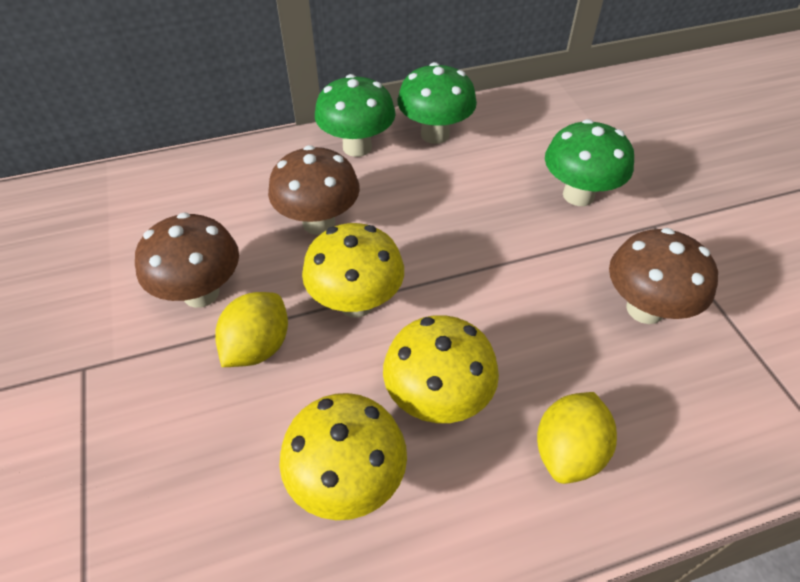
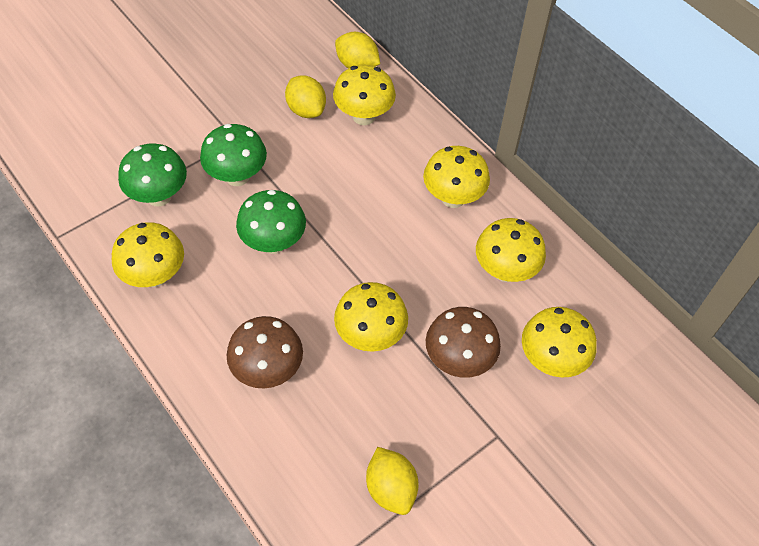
brown mushroom: 3 -> 2
yellow lemon: 2 -> 3
yellow mushroom: 3 -> 6

